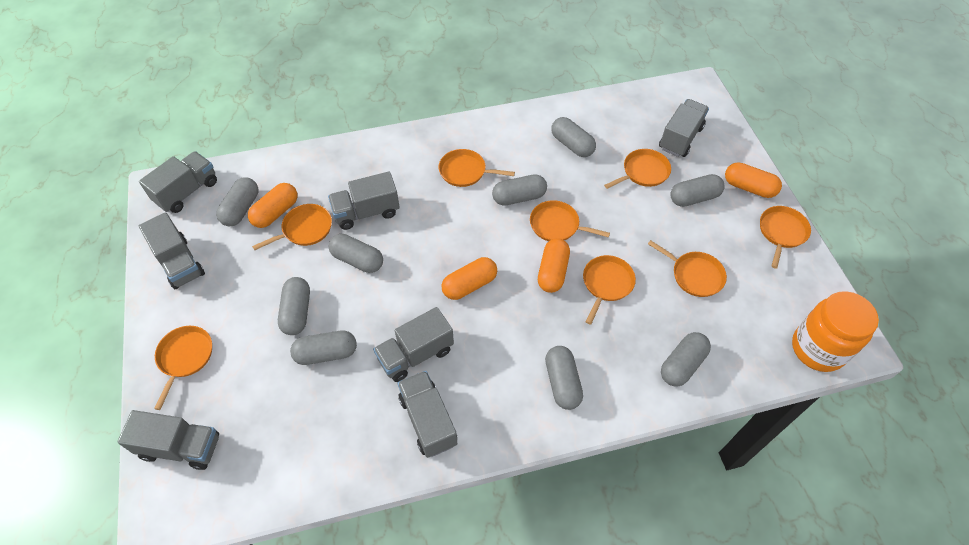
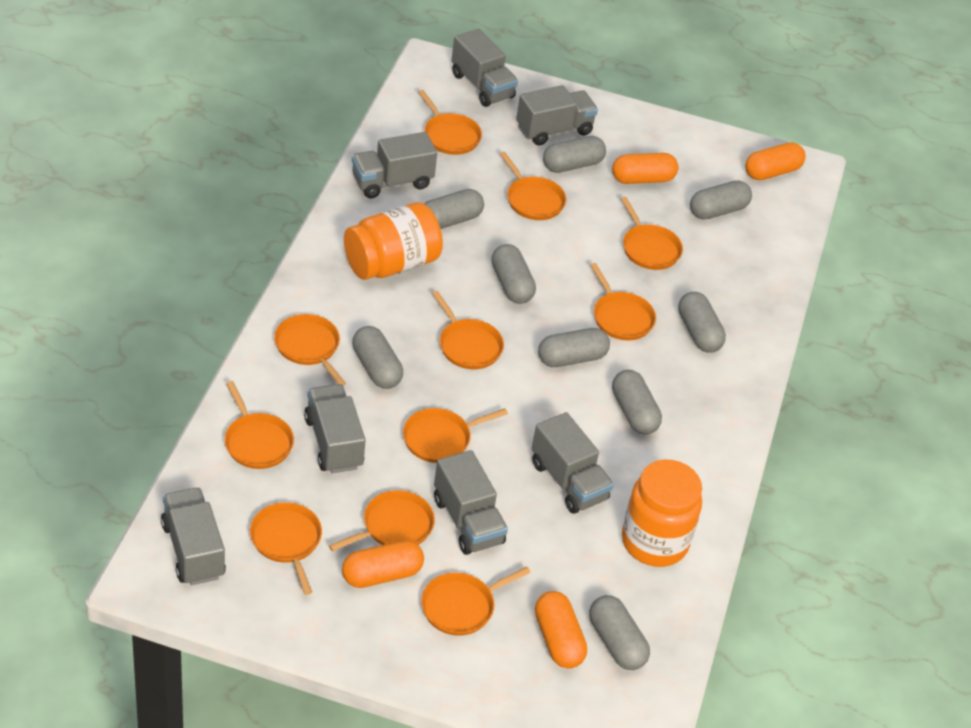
orange jar: 1 -> 2
orange pan: 8 -> 11

